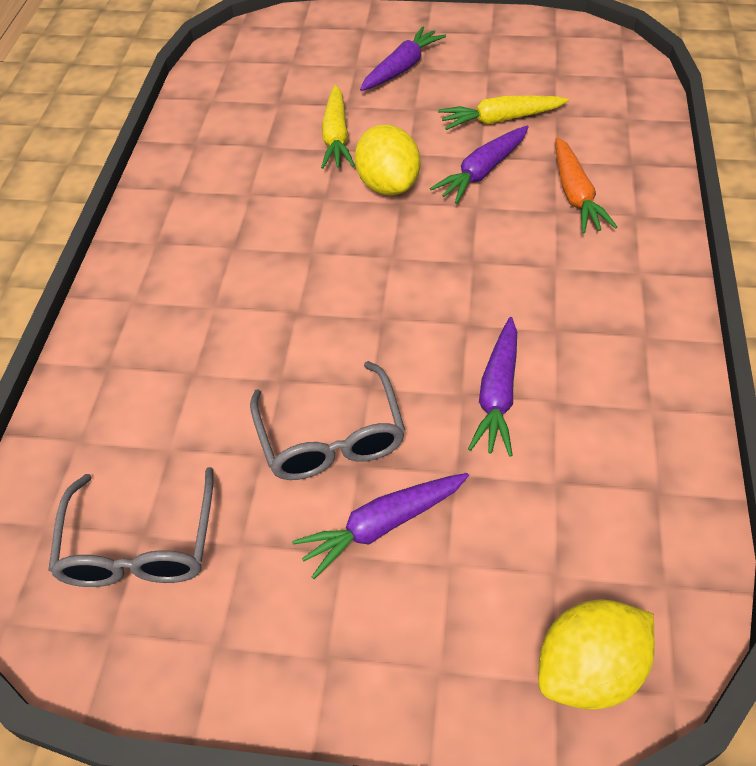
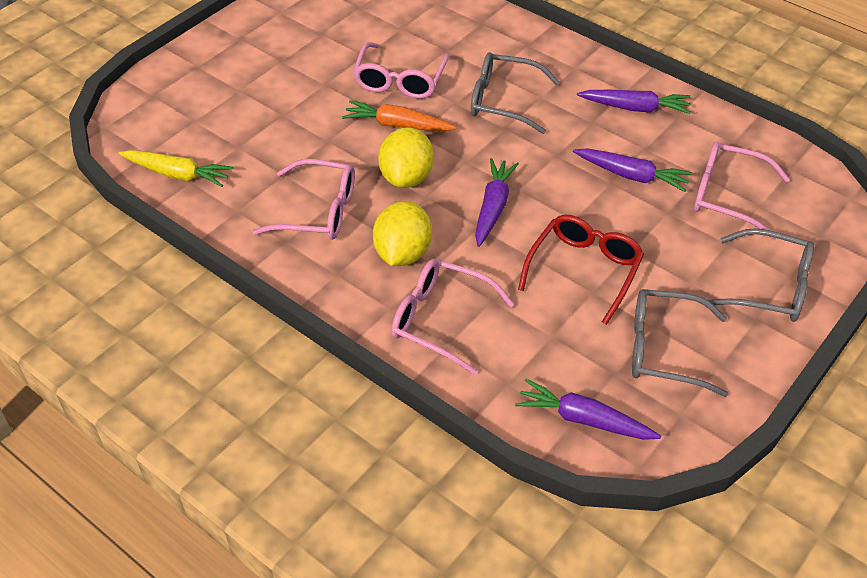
grey glasses: 2 -> 3
pink glasses: 0 -> 4
red glasses: 0 -> 1
yellow carrot: 2 -> 1

